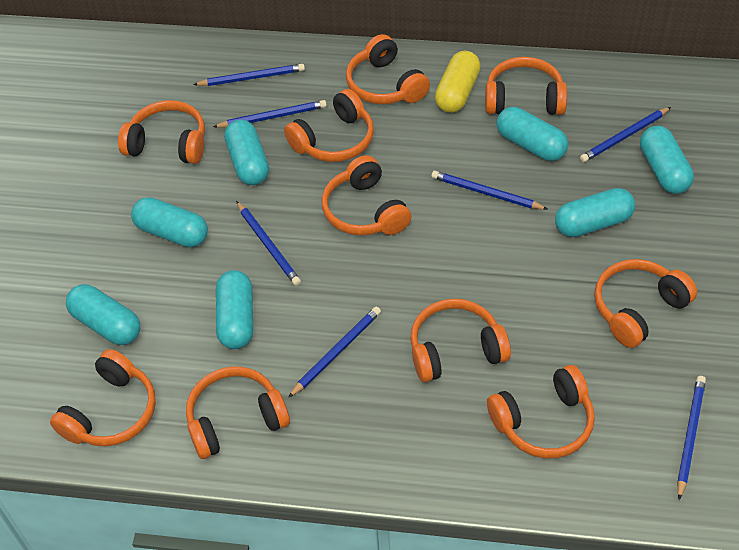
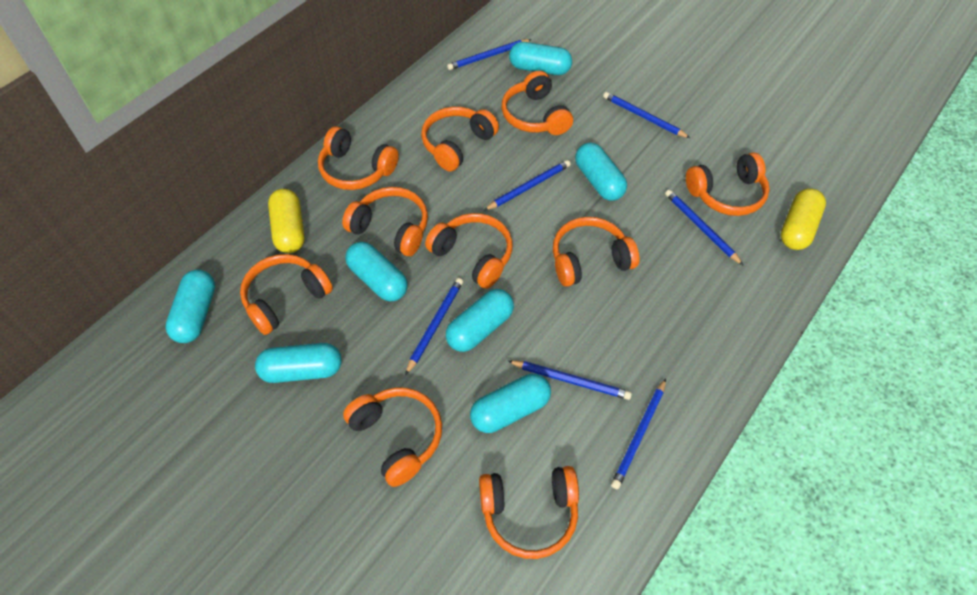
yellow capsule: 1 -> 2

